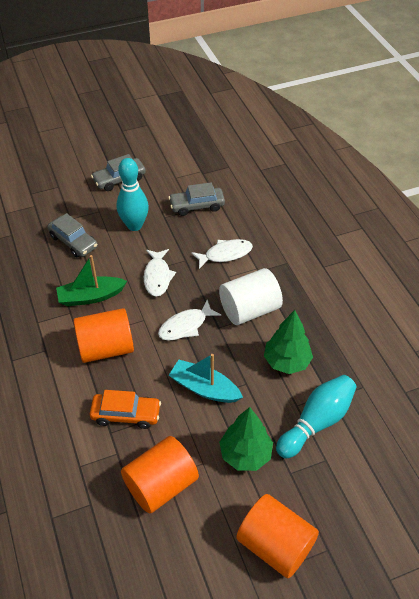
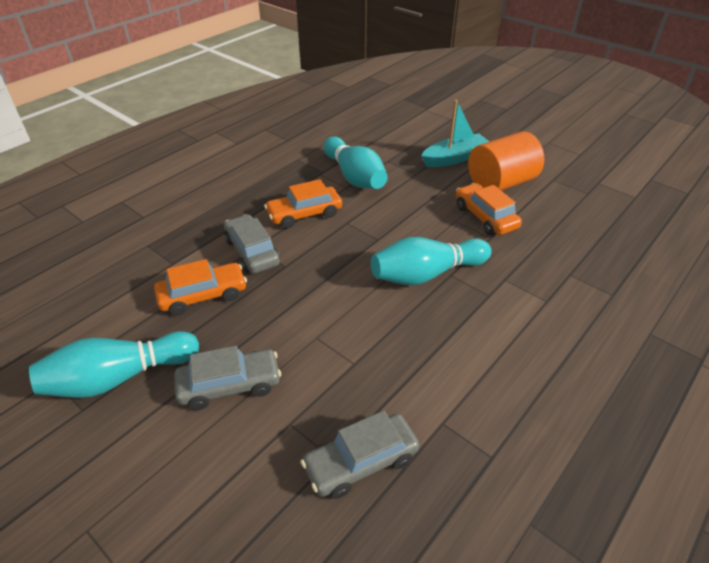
green boat: 1 -> 0
green tree: 2 -> 0
orange car: 1 -> 3
orange cylinder: 3 -> 1
turquoise bowling pin: 2 -> 3
white cylinder: 1 -> 0
white fish: 3 -> 0

